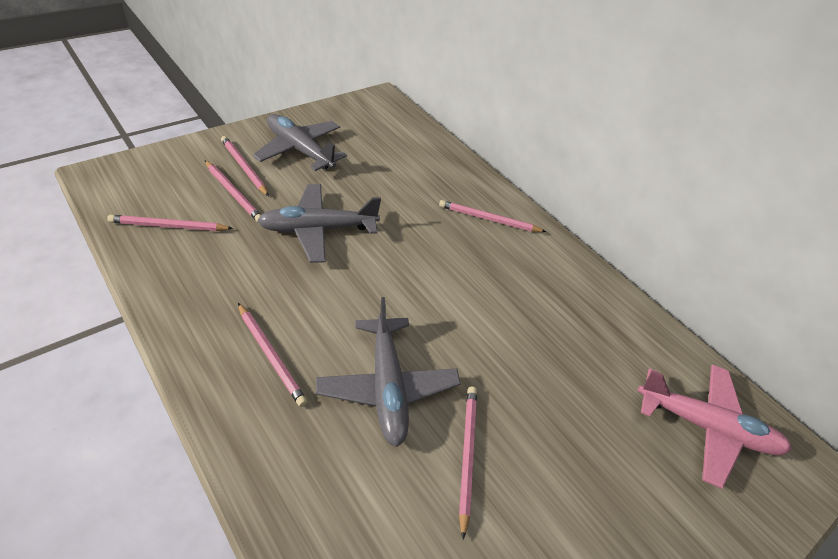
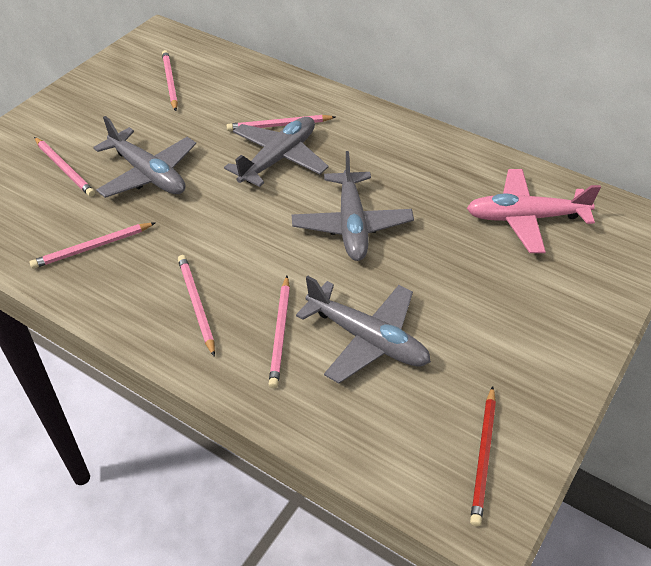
grey plane: 3 -> 4
red pencil: 0 -> 1

